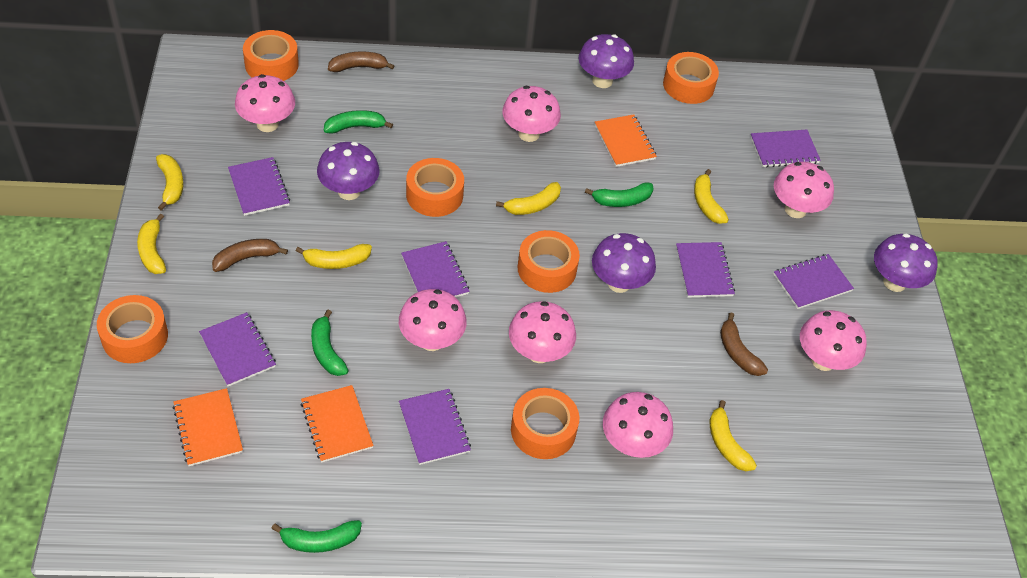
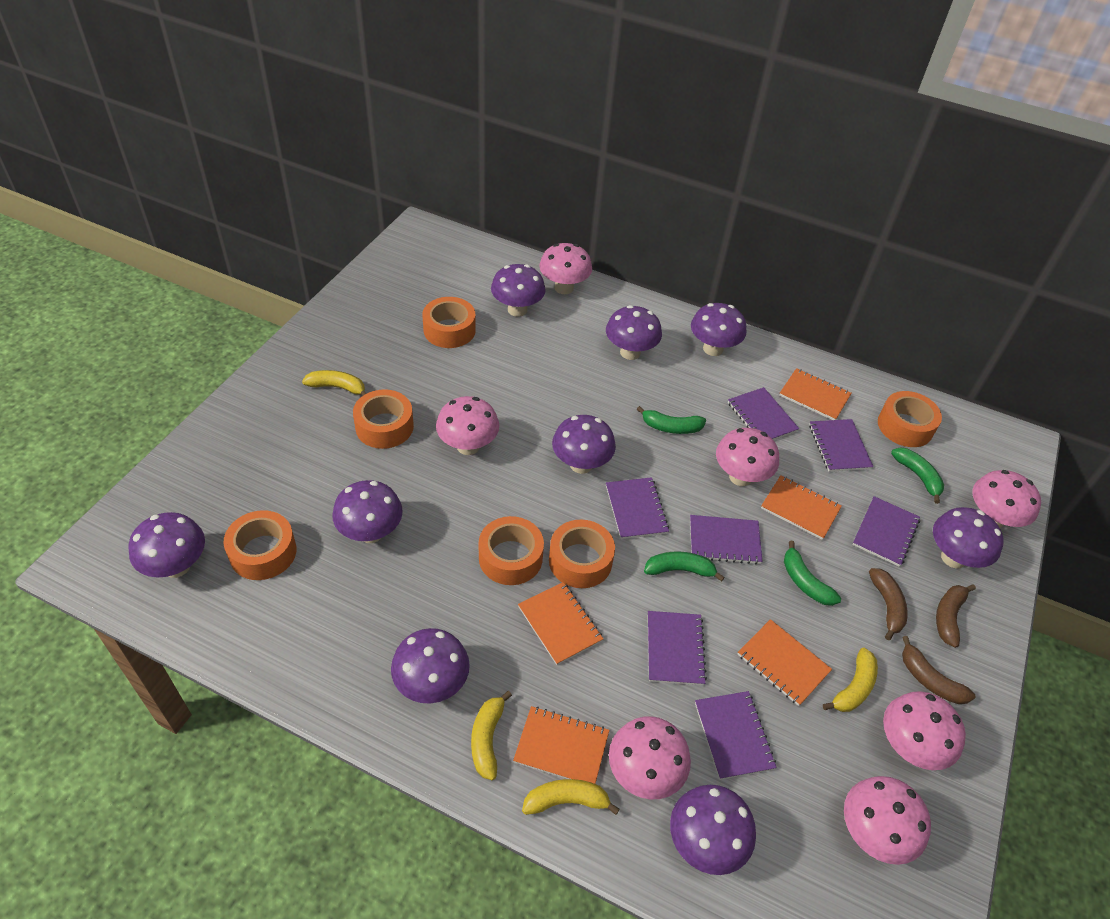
orange notebook: 3 -> 5
purple mushroom: 4 -> 9
yellow banana: 6 -> 4

